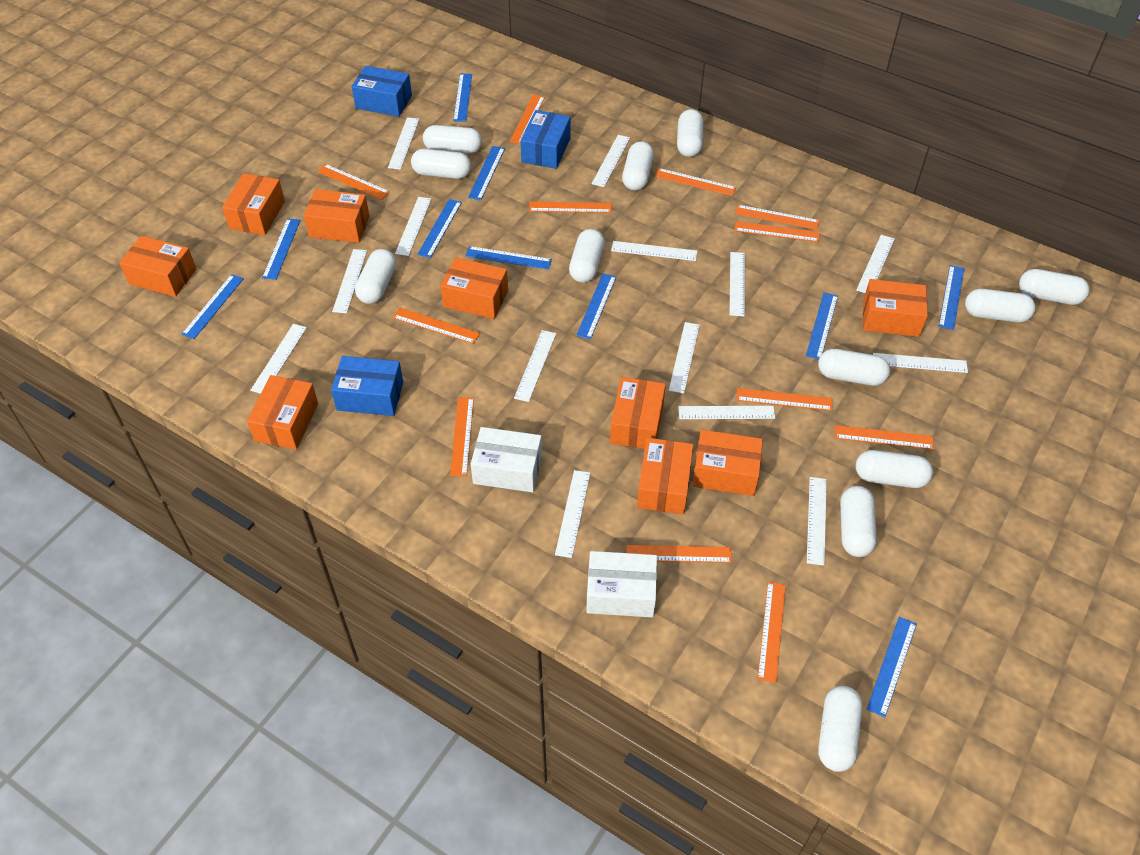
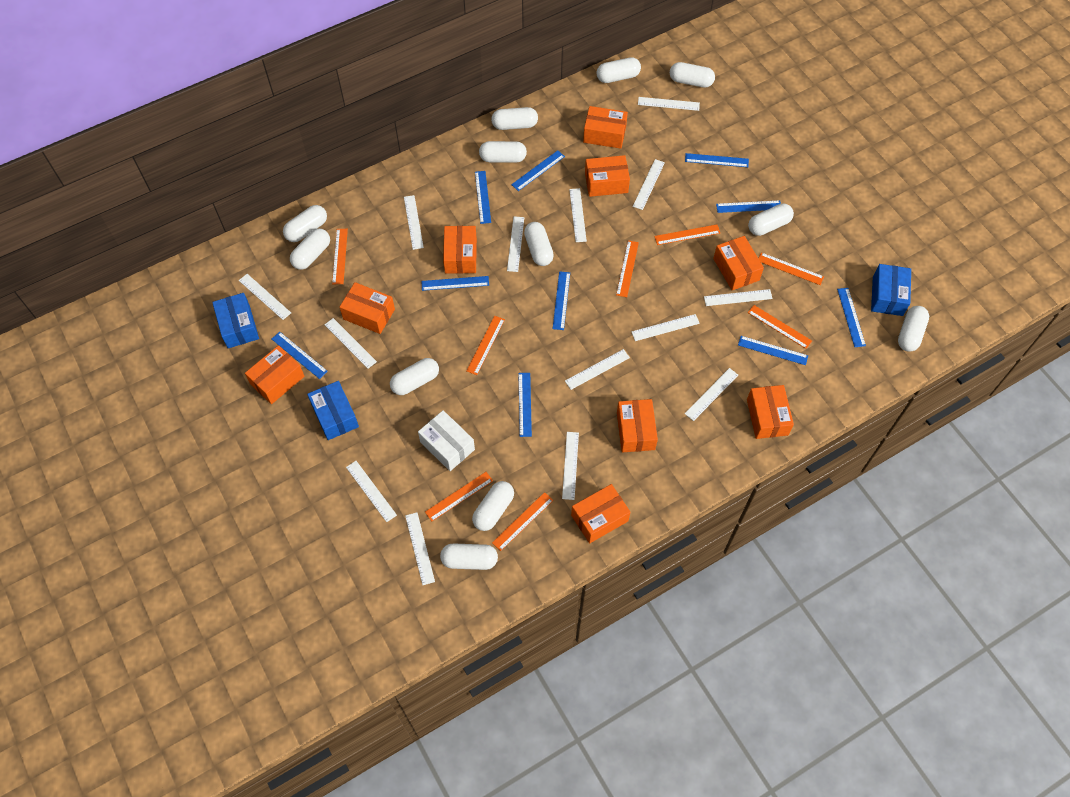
orange ruler: 12 -> 8
white box: 2 -> 1

